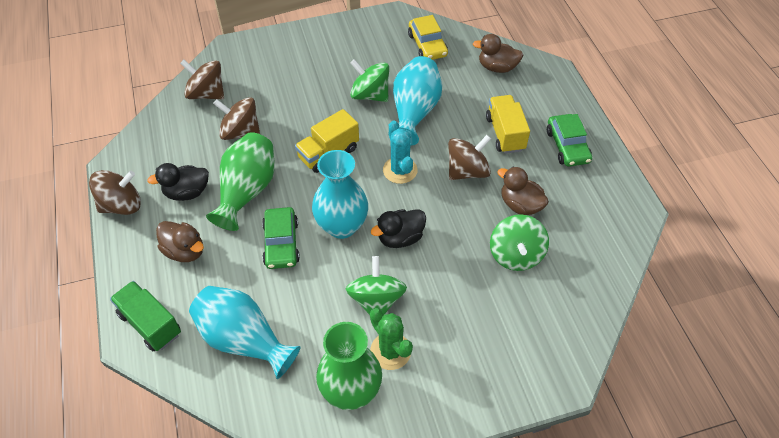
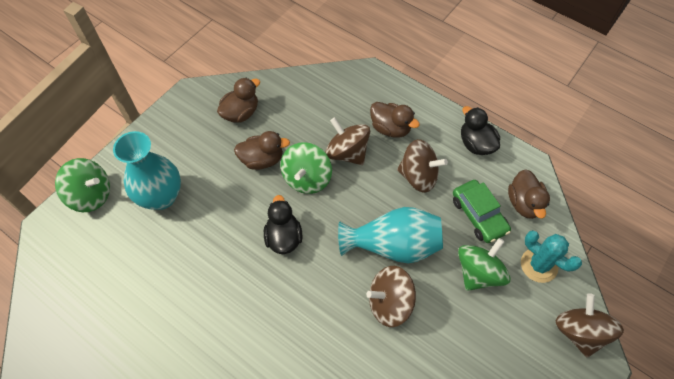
brown duck: 3 -> 4
green cactus: 1 -> 0
green car: 2 -> 1
green truck: 1 -> 0
green vase: 2 -> 0
turquoise vase: 3 -> 2
yellow car: 1 -> 0
yellow truck: 2 -> 0

